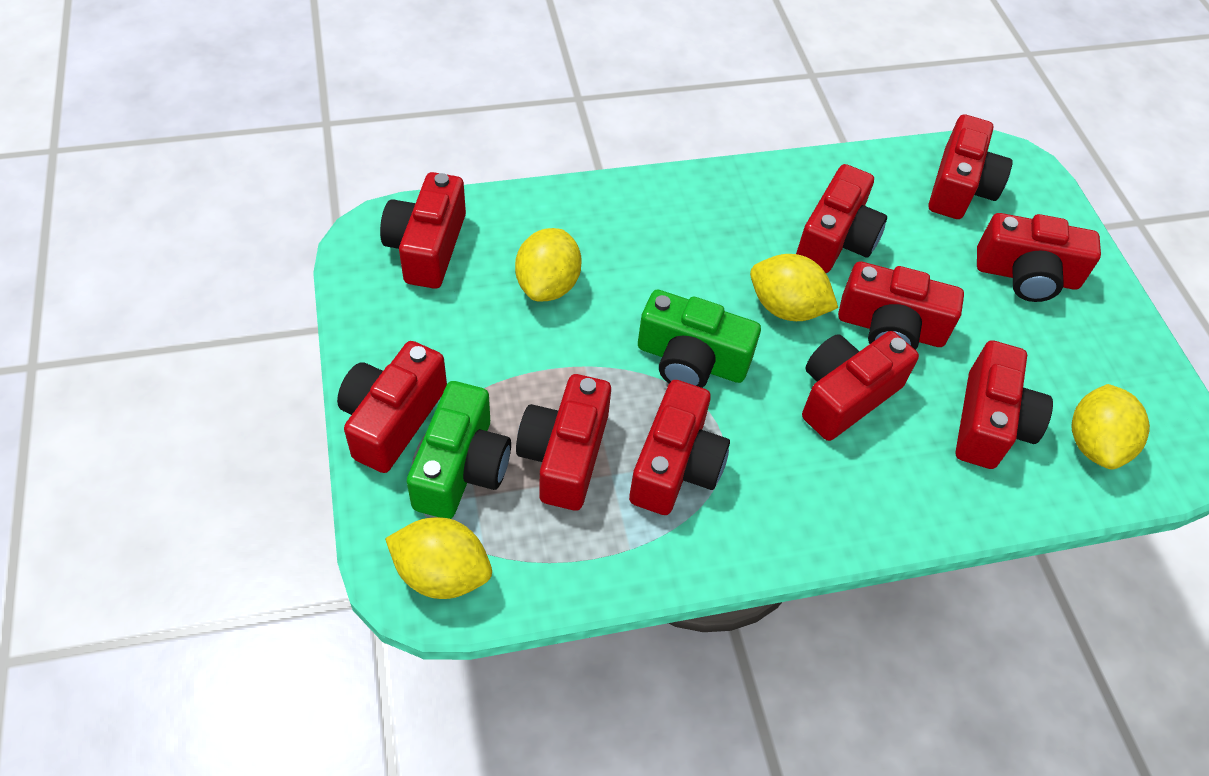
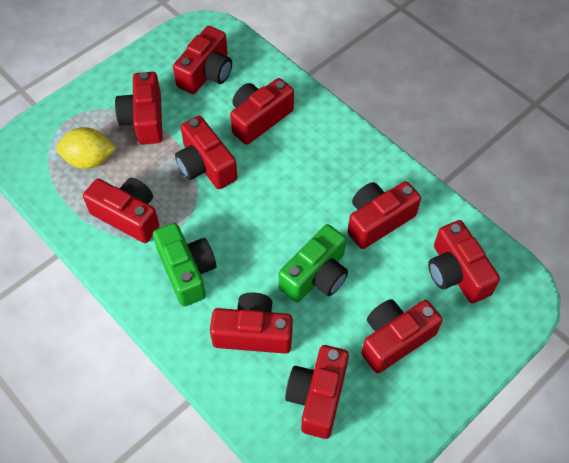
yellow lemon: 4 -> 1

